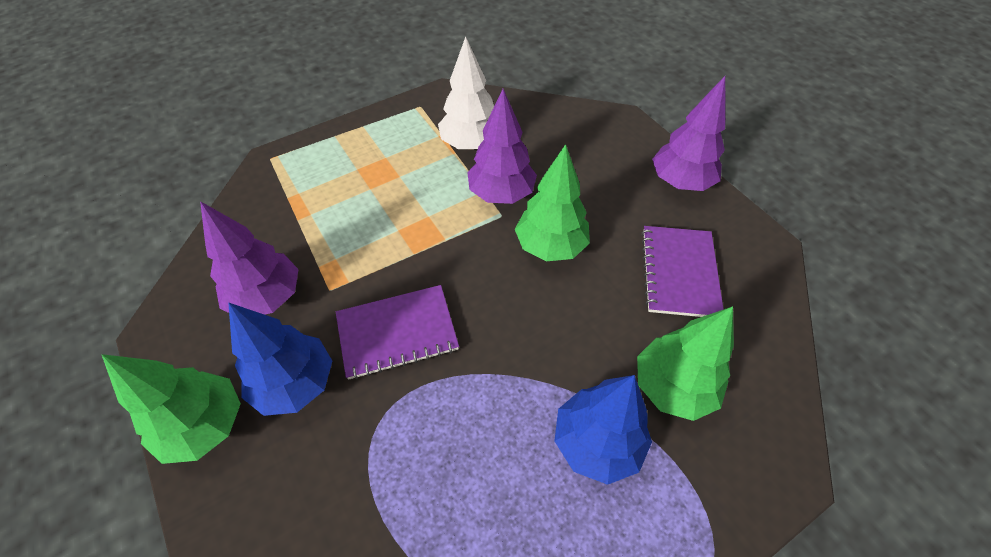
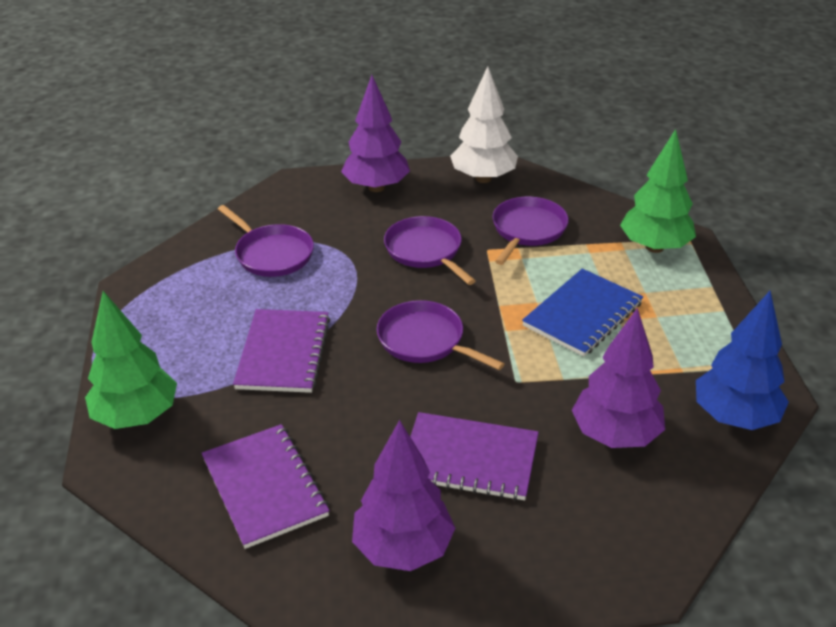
blue notebook: 0 -> 1
blue tree: 2 -> 1
green tree: 3 -> 2
purple notebook: 2 -> 3
purple pan: 0 -> 4

